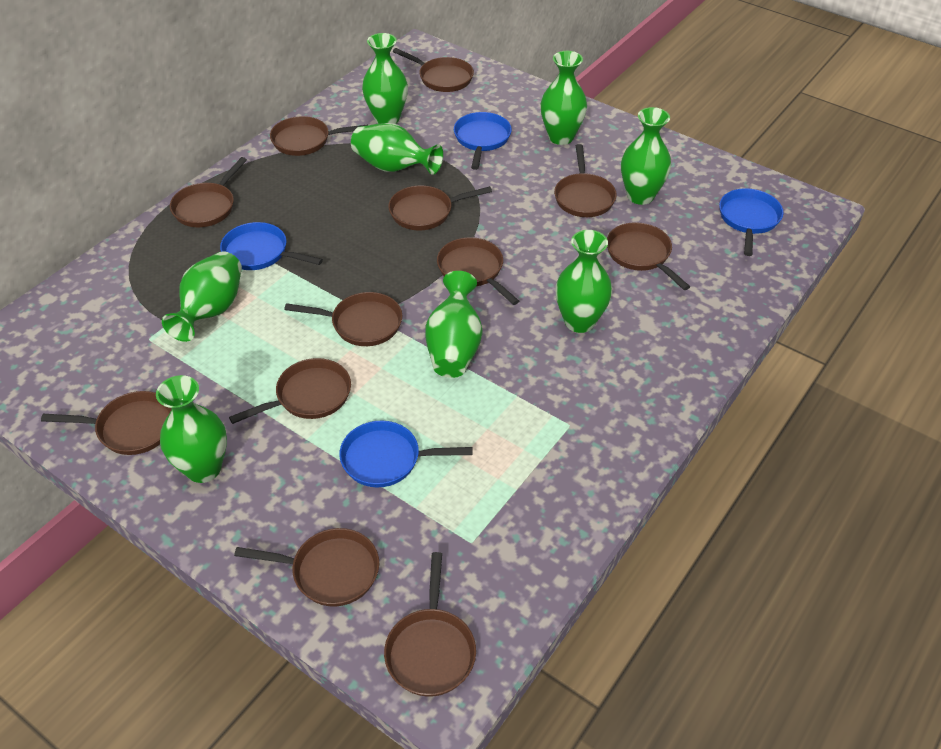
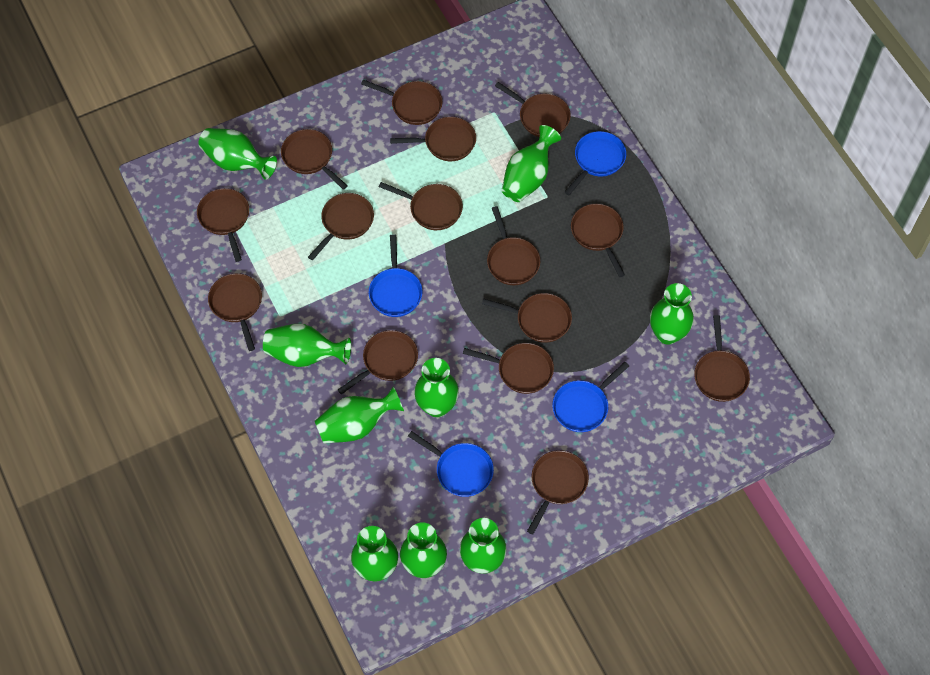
brown pan: 12 -> 15
green vase: 8 -> 9

